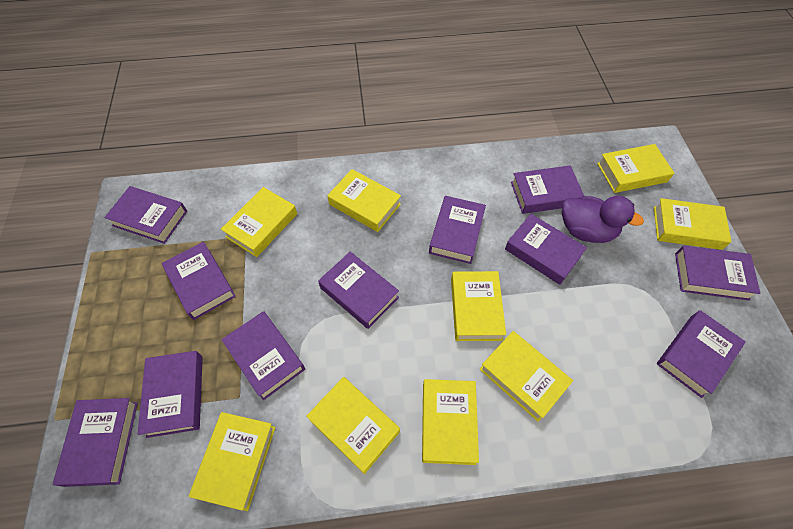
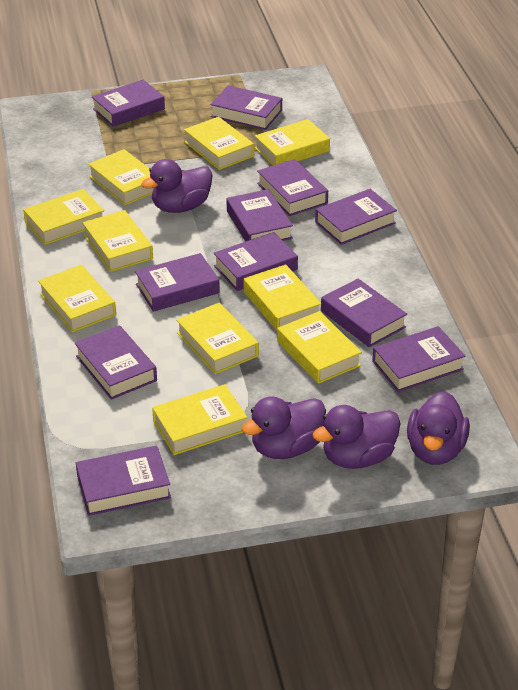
purple duck: 1 -> 4
yellow book: 9 -> 10

